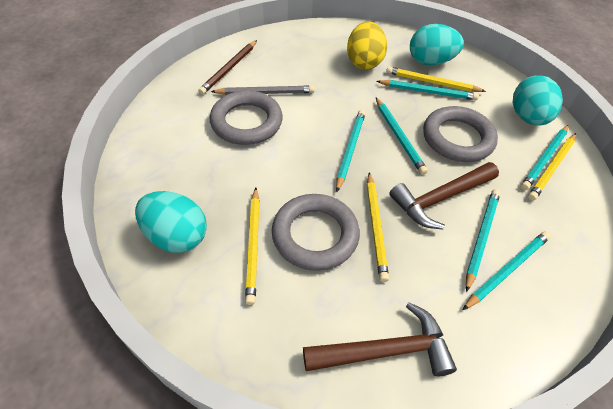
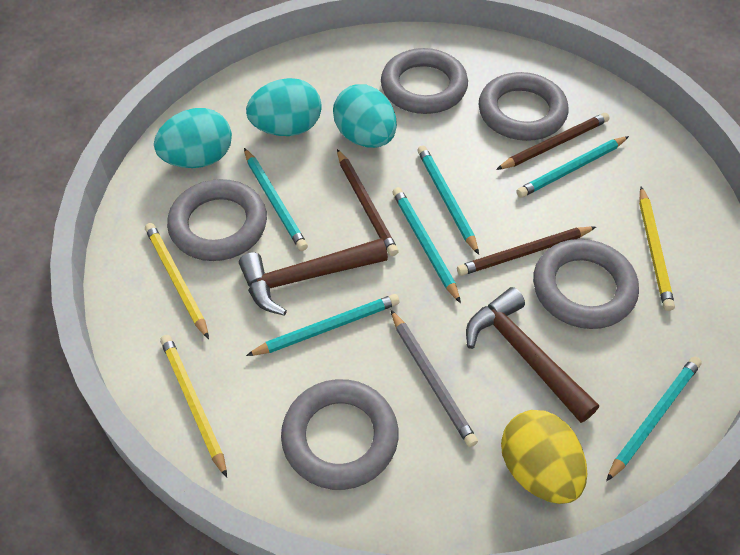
brown pencil: 1 -> 3
grey ring: 3 -> 5
yellow pencil: 4 -> 3

